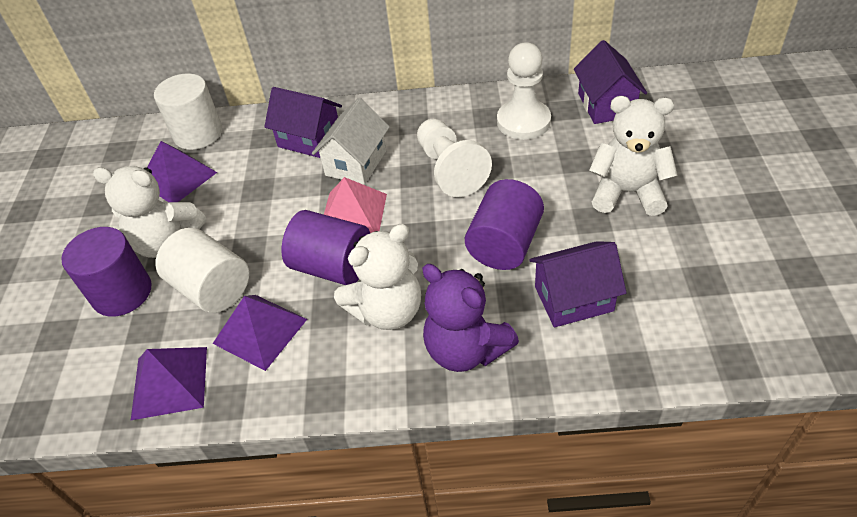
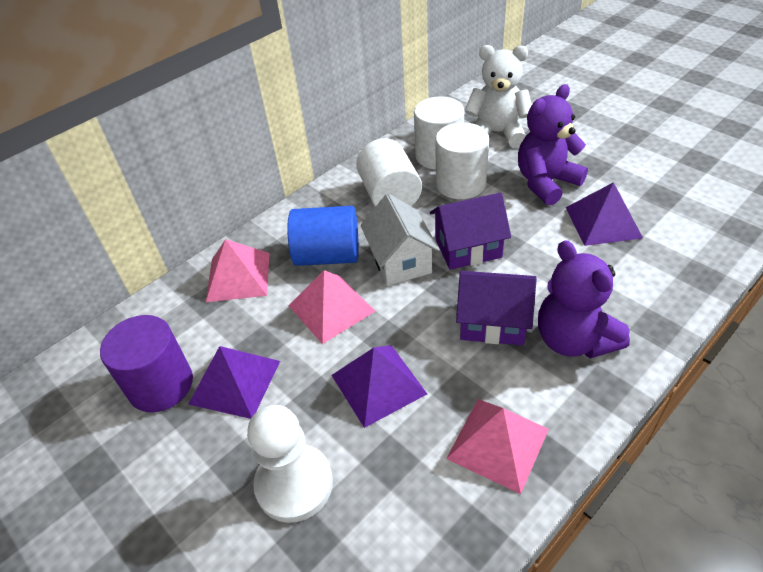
blue cylinder: 0 -> 1
pink pyramid: 1 -> 3
purple cylinder: 3 -> 1
purple house: 3 -> 2
purple teddy bear: 1 -> 2
white cylinder: 2 -> 3
white pawn: 2 -> 1
white teddy bear: 3 -> 1

